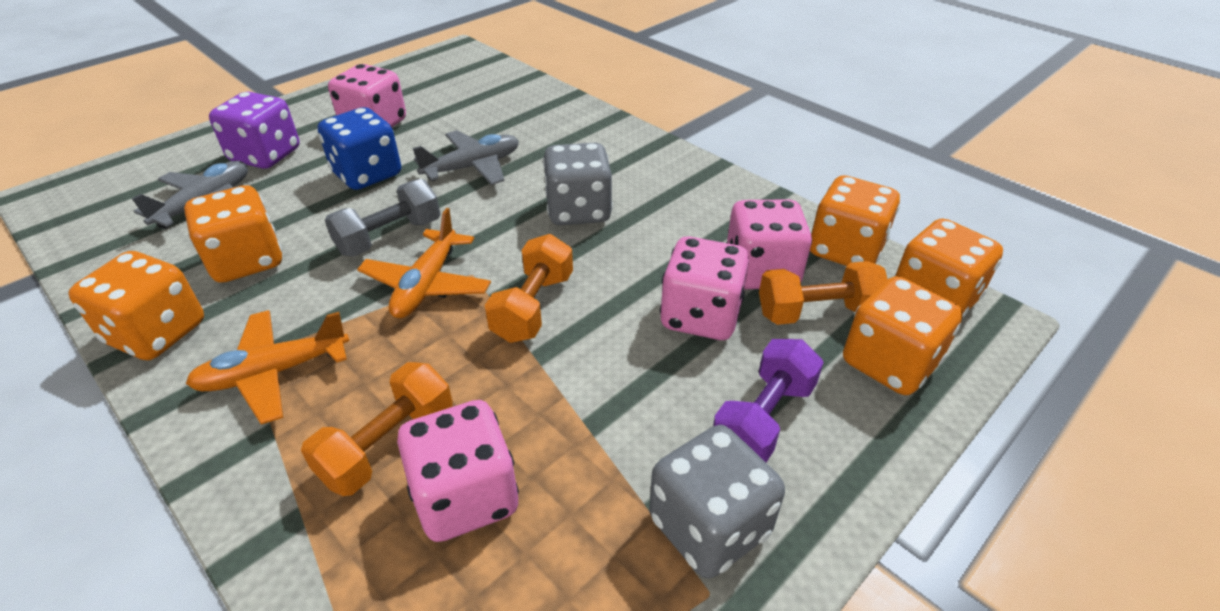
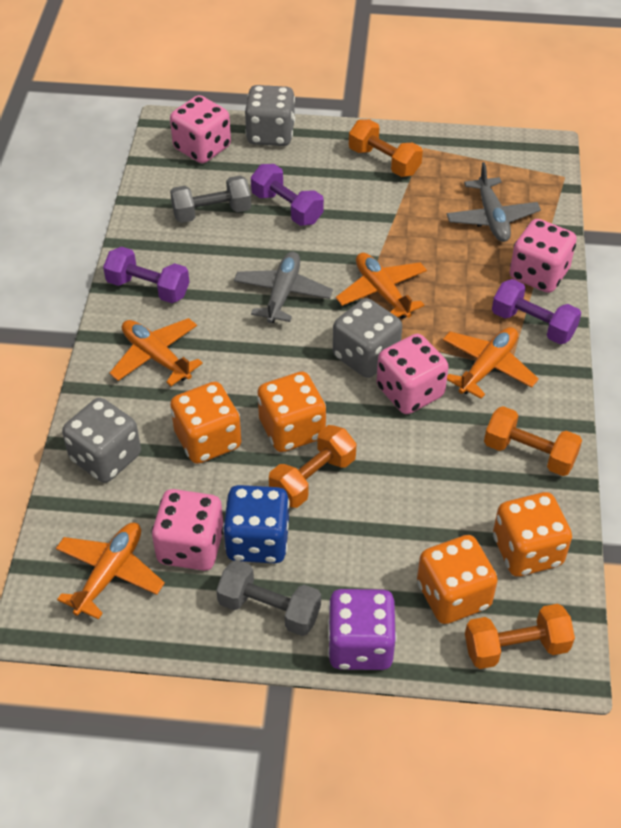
grey dice: 2 -> 3
grey dumbbell: 1 -> 2
orange dice: 5 -> 4
orange dumbbell: 3 -> 4
orange plane: 2 -> 4
purple dumbbell: 1 -> 3

